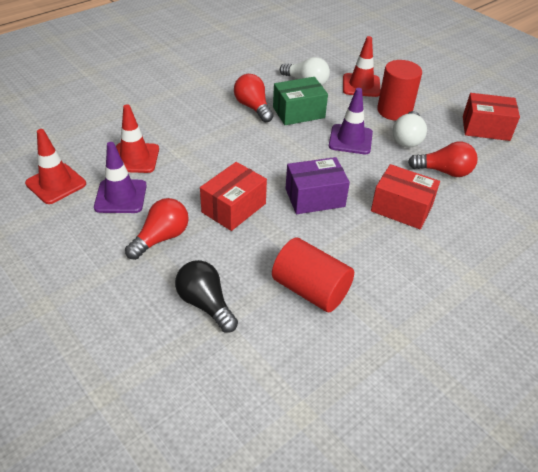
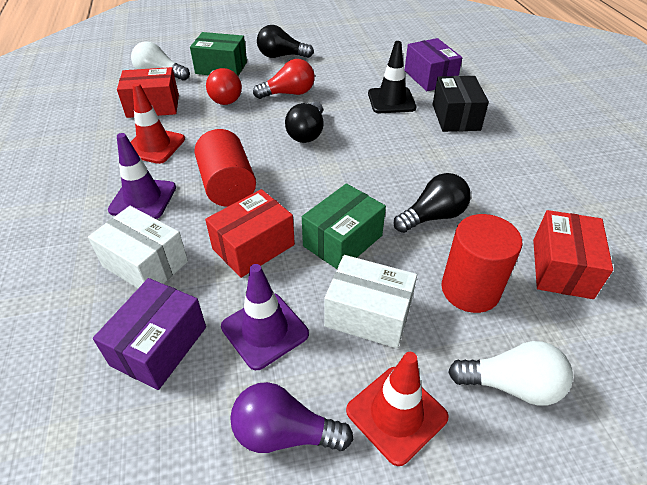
black box: 0 -> 1
black light bulb: 1 -> 3
black traffic cone: 0 -> 1
green box: 1 -> 2
purple box: 1 -> 2
purple light bulb: 0 -> 1
red light bulb: 3 -> 2
red traffic cone: 3 -> 2
white box: 0 -> 2

